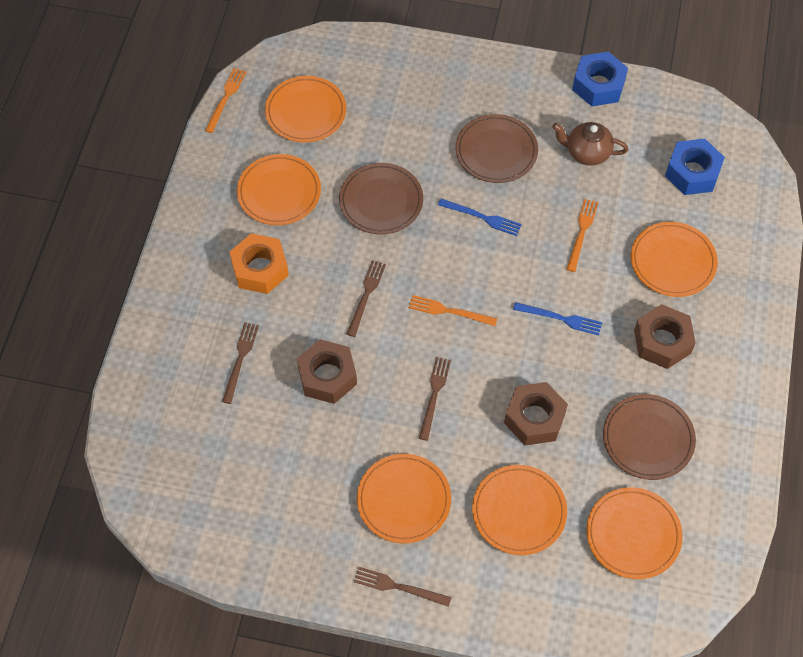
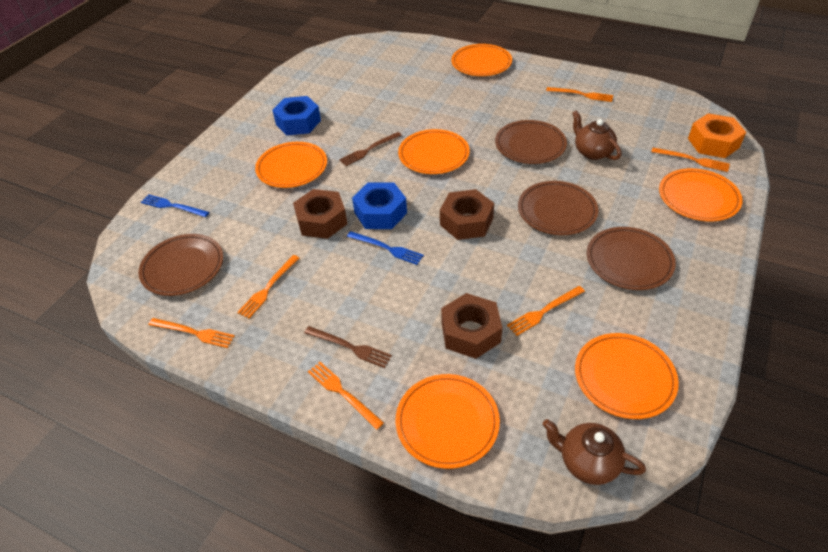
brown fork: 4 -> 2
brown plate: 3 -> 4
brown teapot: 1 -> 2
orange fork: 3 -> 6

